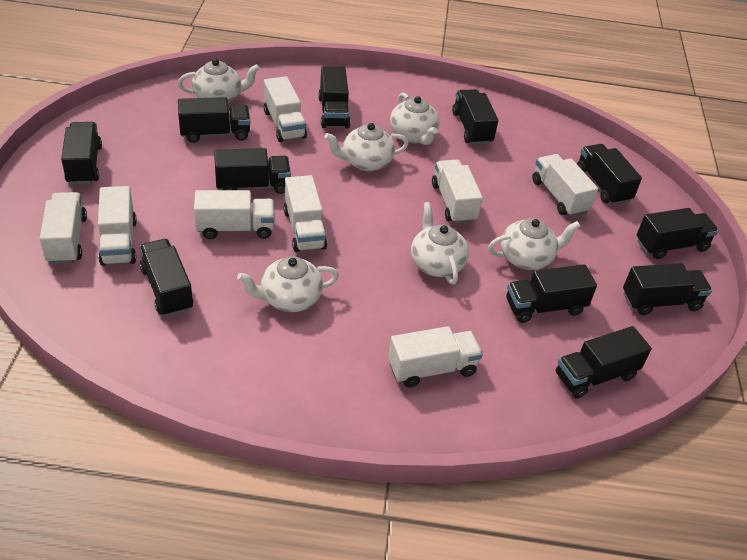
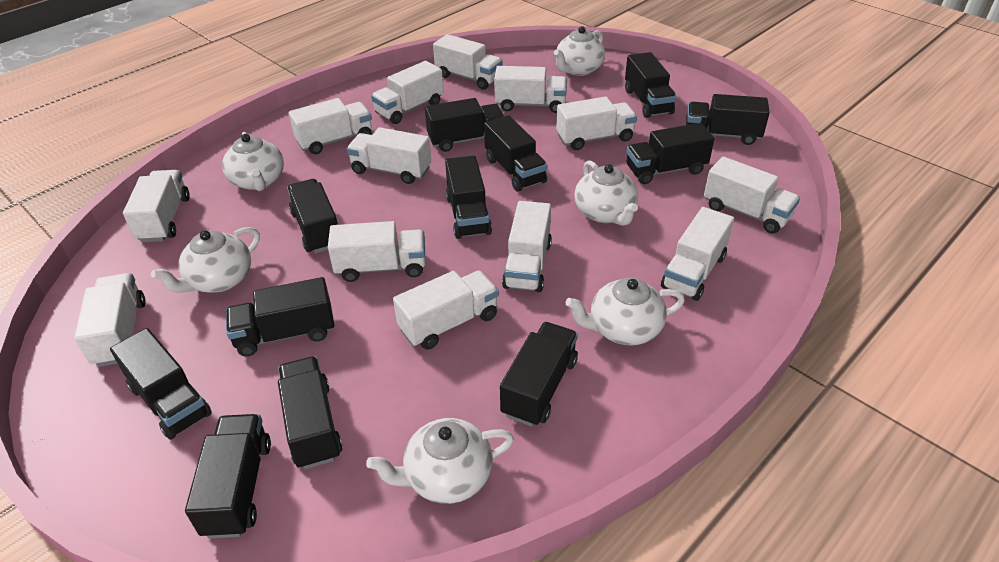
black truck: 11 -> 12
white truck: 8 -> 13

